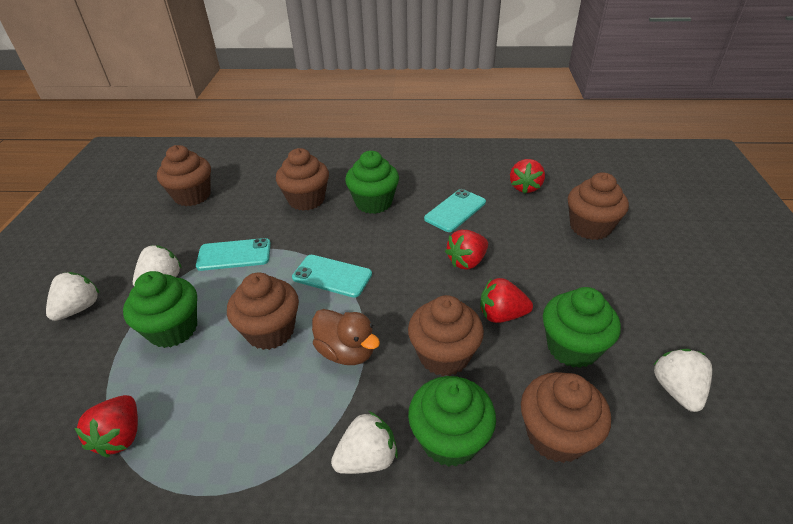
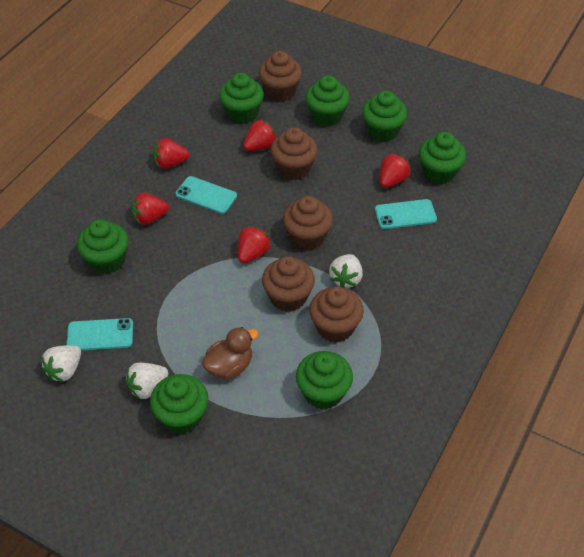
brown cupcake: 6 -> 5
green cupcake: 4 -> 7
red strawberry: 4 -> 5
white strawberry: 4 -> 3

